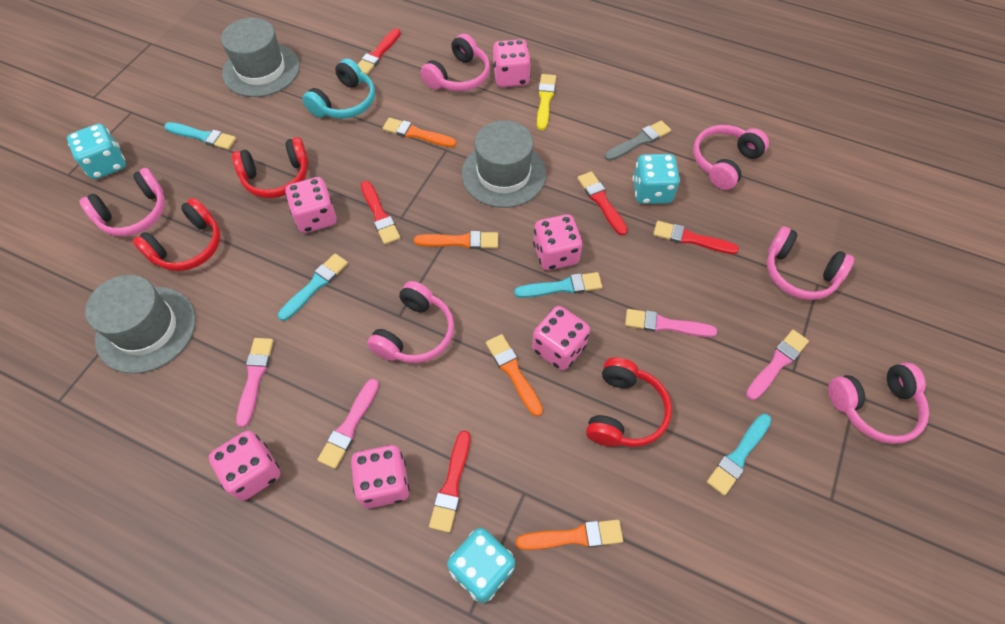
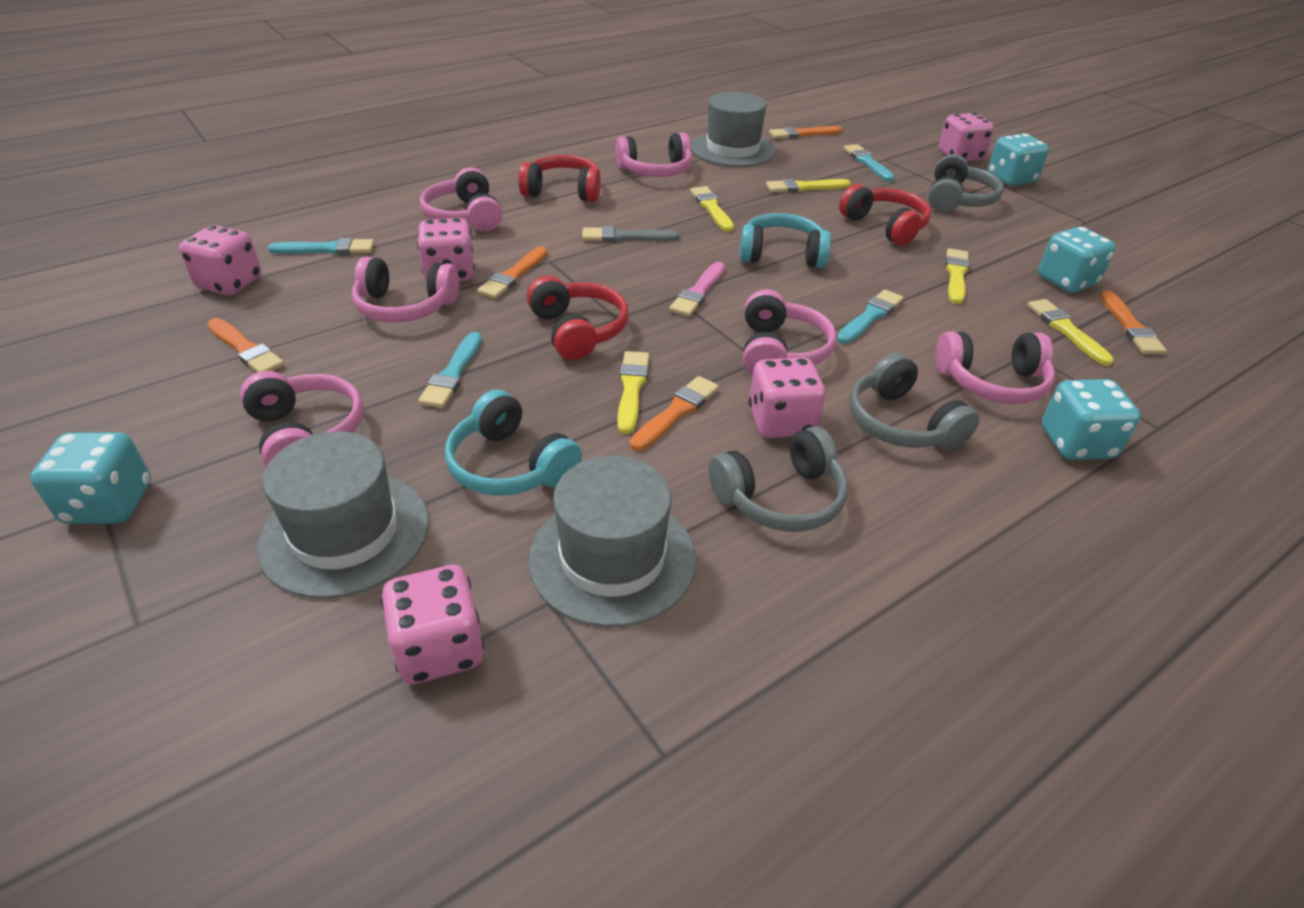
grey headphones: 0 -> 3
orange brush: 4 -> 5
pink brush: 4 -> 1
pink dice: 6 -> 5
red brush: 5 -> 0
turquoise dice: 3 -> 4
turquoise headphones: 1 -> 2
yellow brush: 1 -> 5

